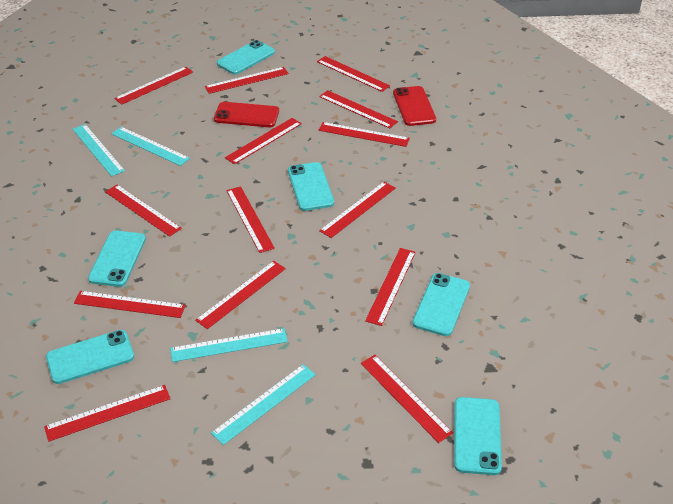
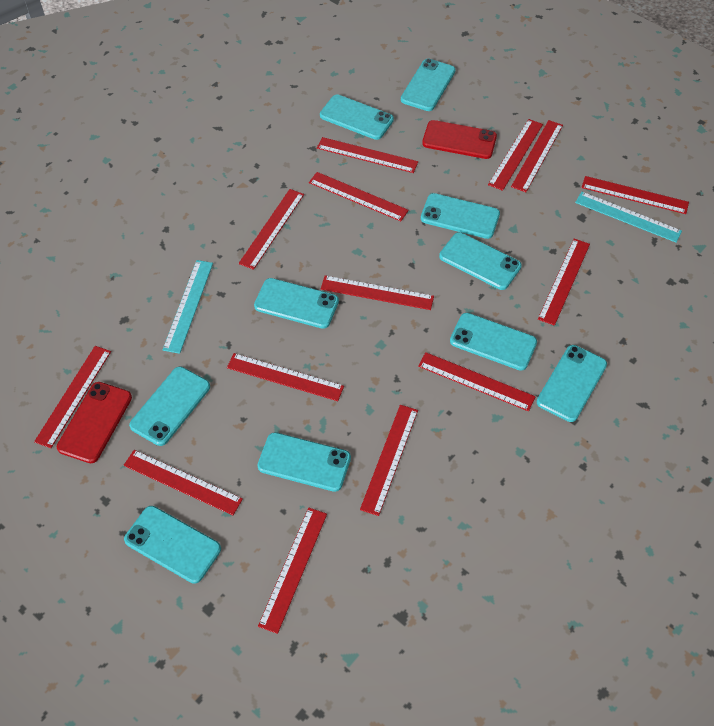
turquoise phone: 6 -> 10
turquoise ruler: 4 -> 2

